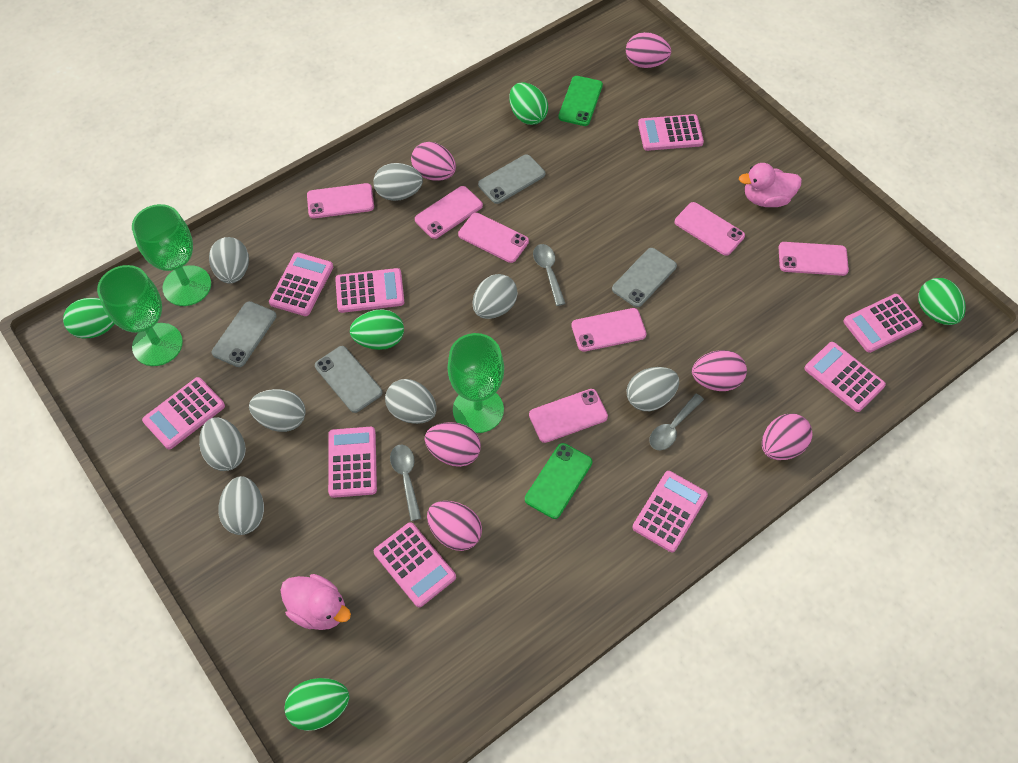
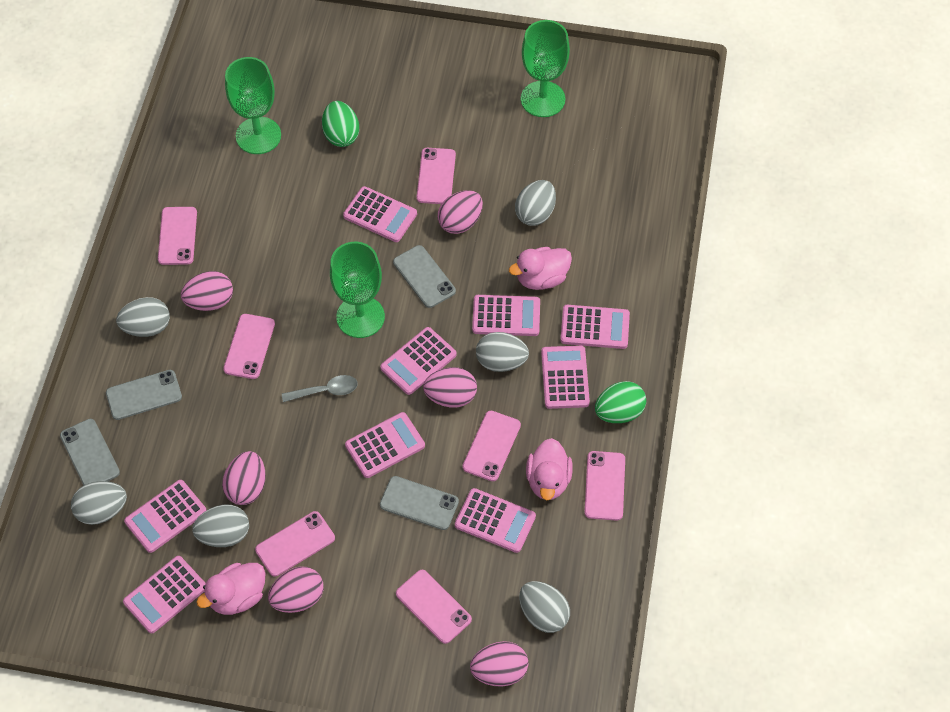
green egg: 5 -> 2
green phone: 2 -> 0
grey egg: 8 -> 6
grey spoon: 3 -> 1
pink duck: 2 -> 3

